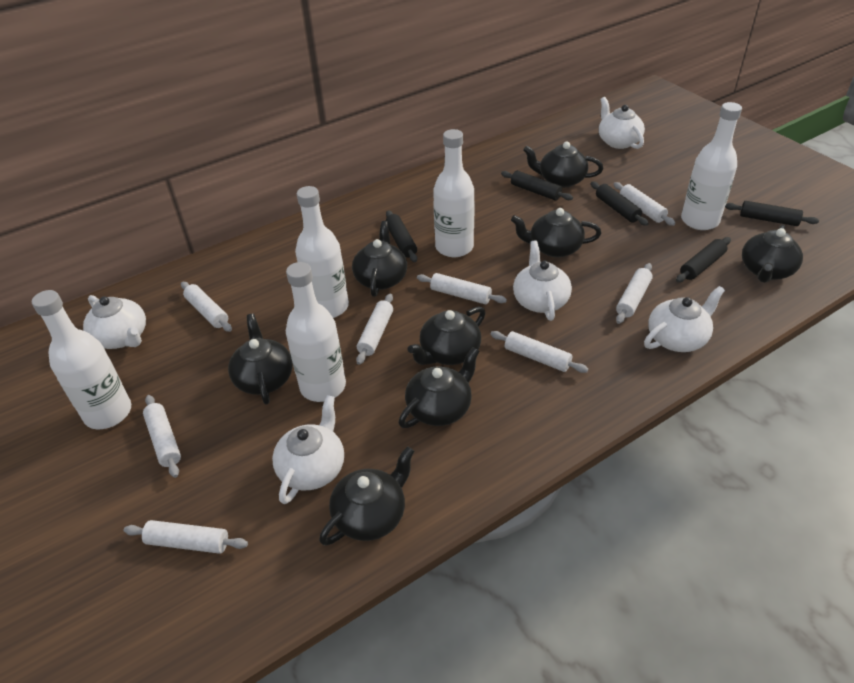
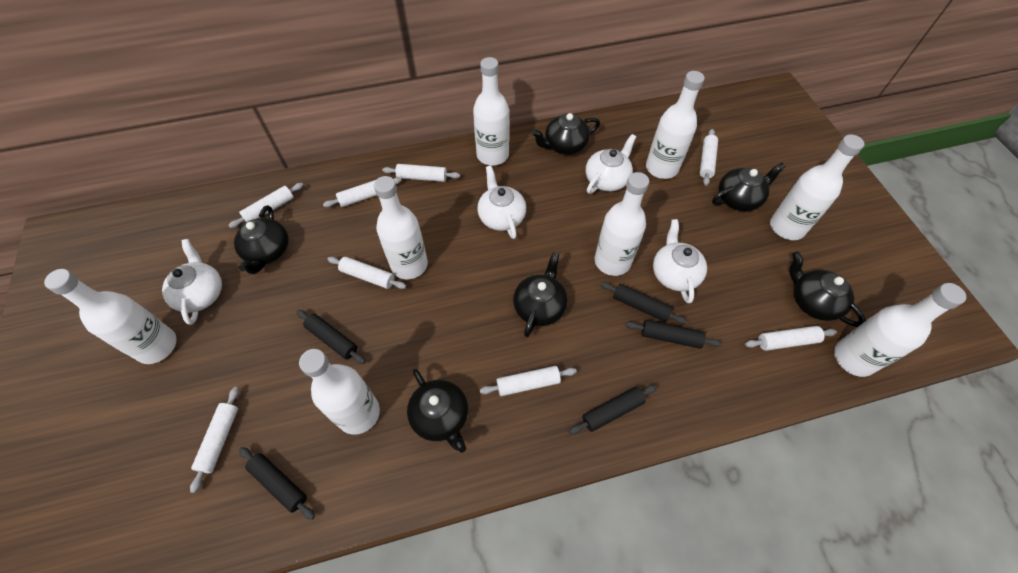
black teapot: 8 -> 6
white bottle: 5 -> 8
white teapot: 5 -> 4

